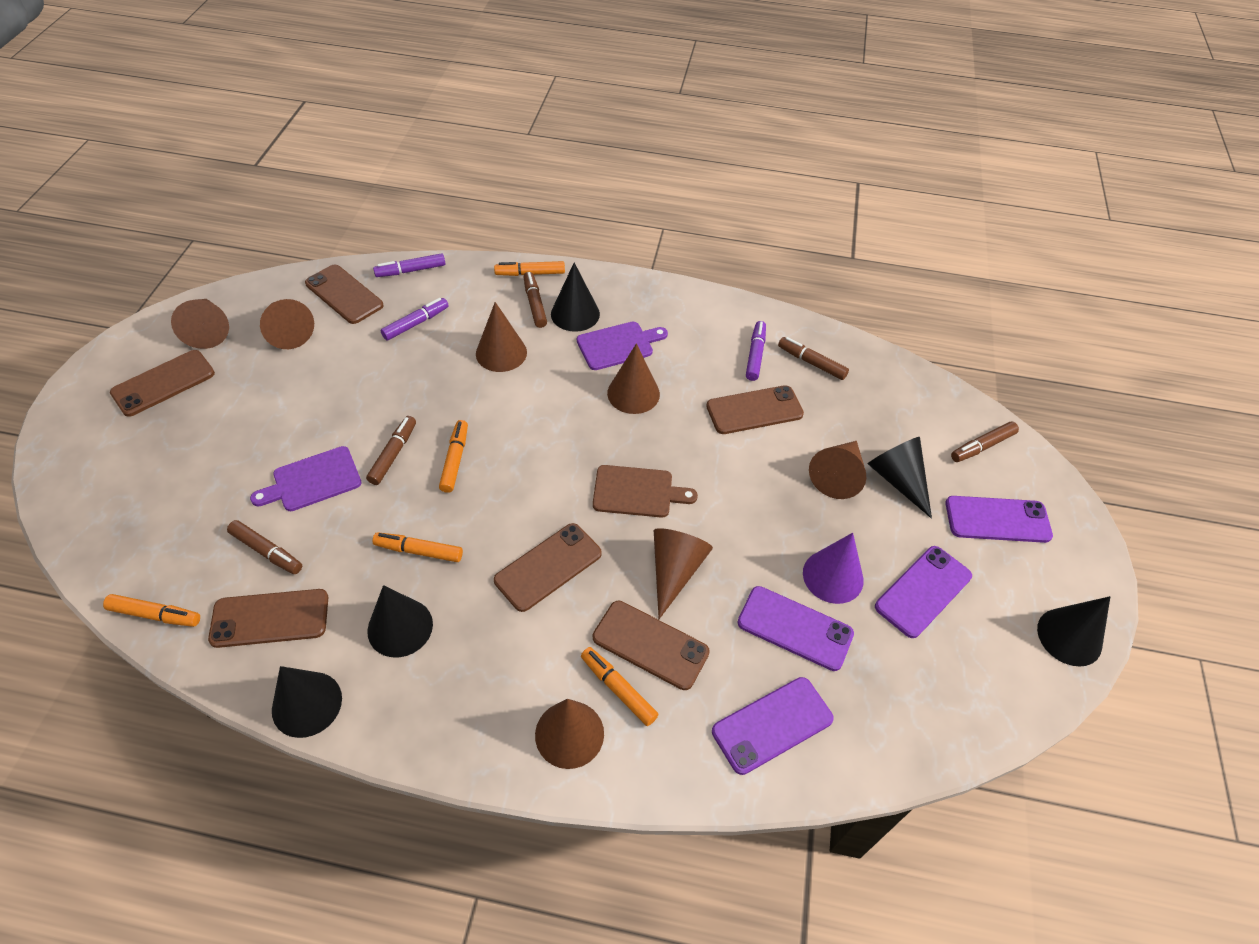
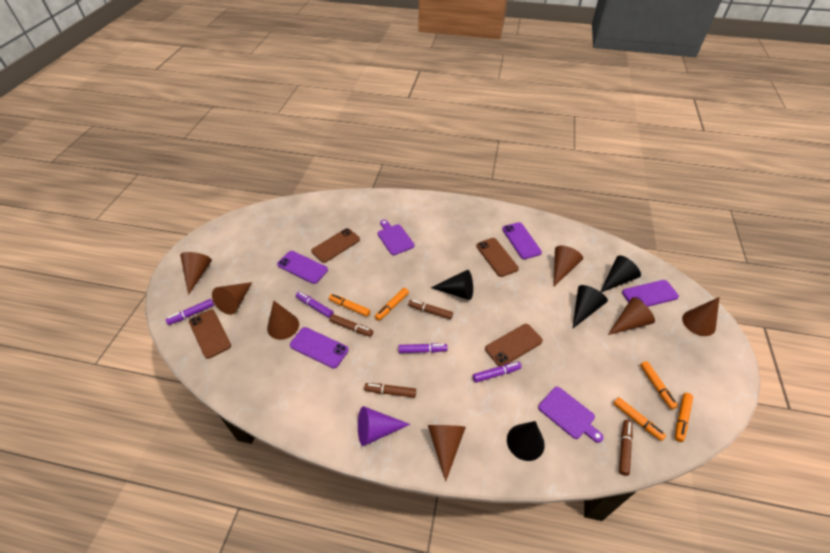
black cone: 5 -> 4
brown cutting board: 1 -> 0
brown marker: 5 -> 4
brown phone: 6 -> 4
purple marker: 3 -> 4

